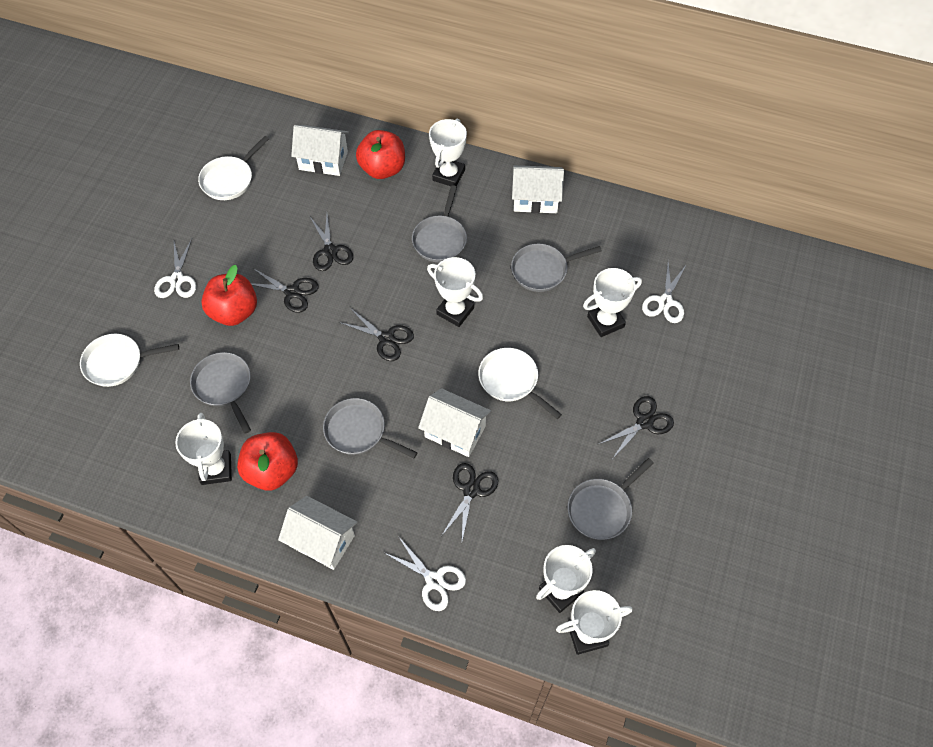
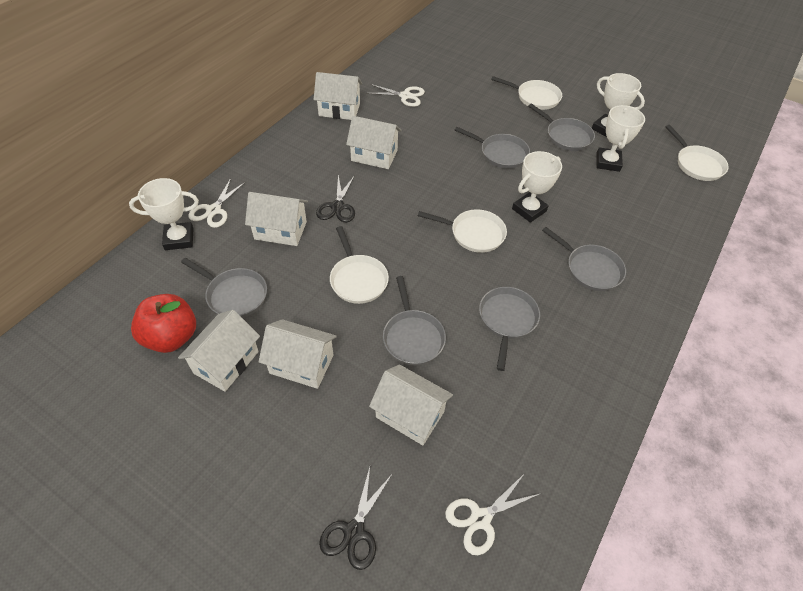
black scissors: 5 -> 2
grey pan: 5 -> 6
red apple: 3 -> 1
white house: 4 -> 6
white pan: 3 -> 4
white trophy: 6 -> 4

